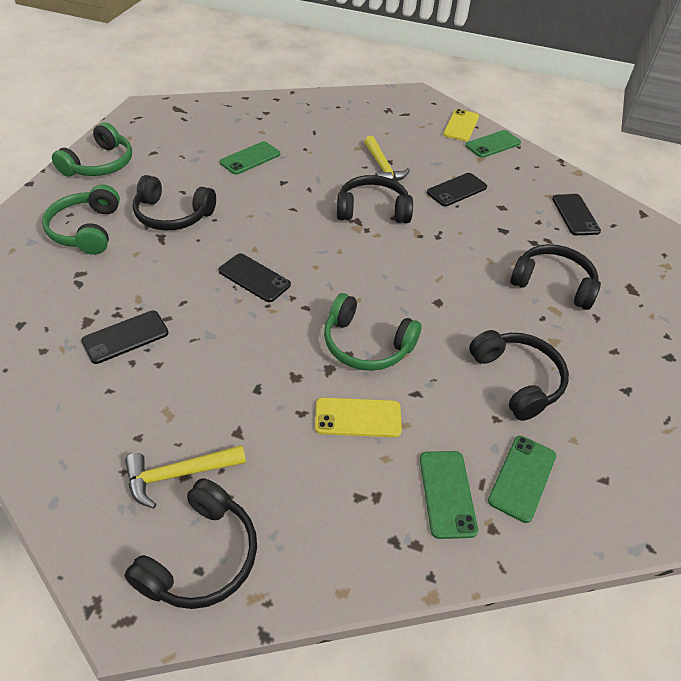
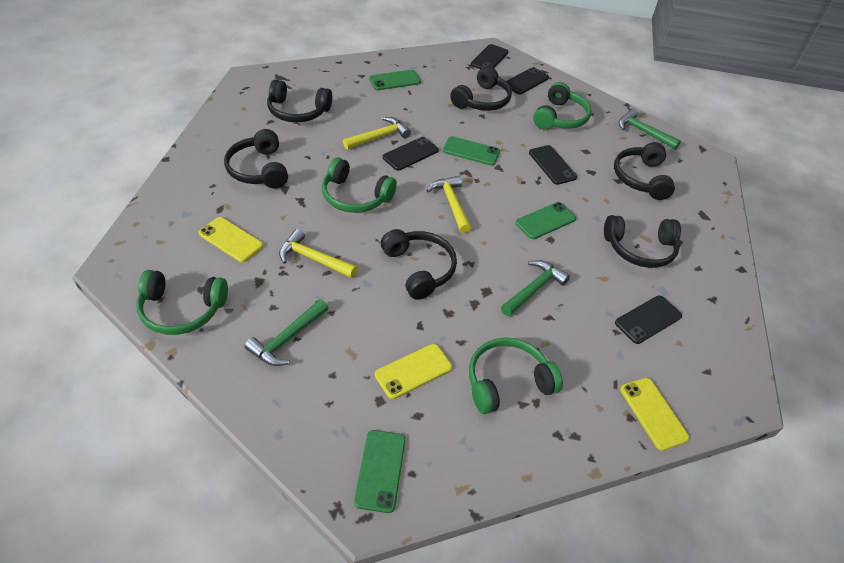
black headphones: 5 -> 6
black phone: 4 -> 5
green hammer: 0 -> 3
green headphones: 3 -> 4
yellow hammer: 2 -> 3
yellow phone: 2 -> 3

